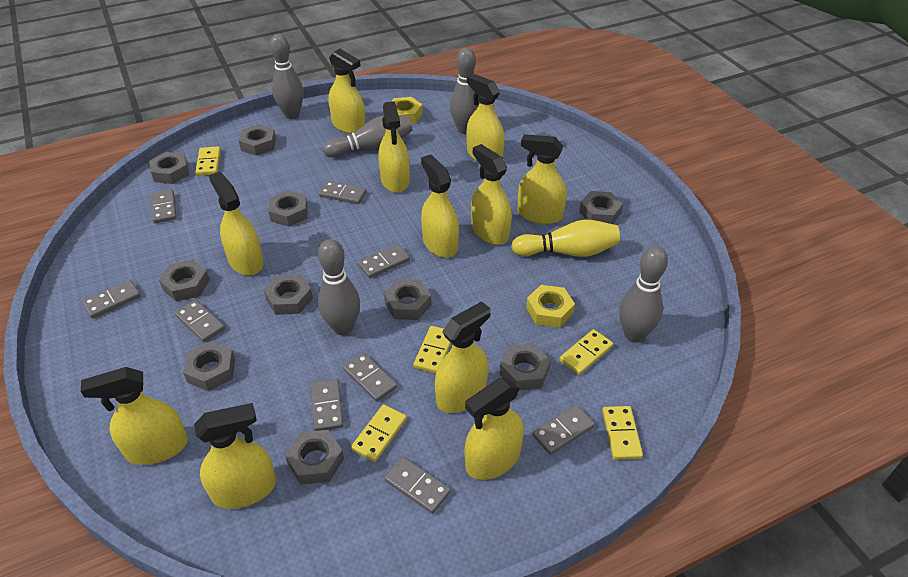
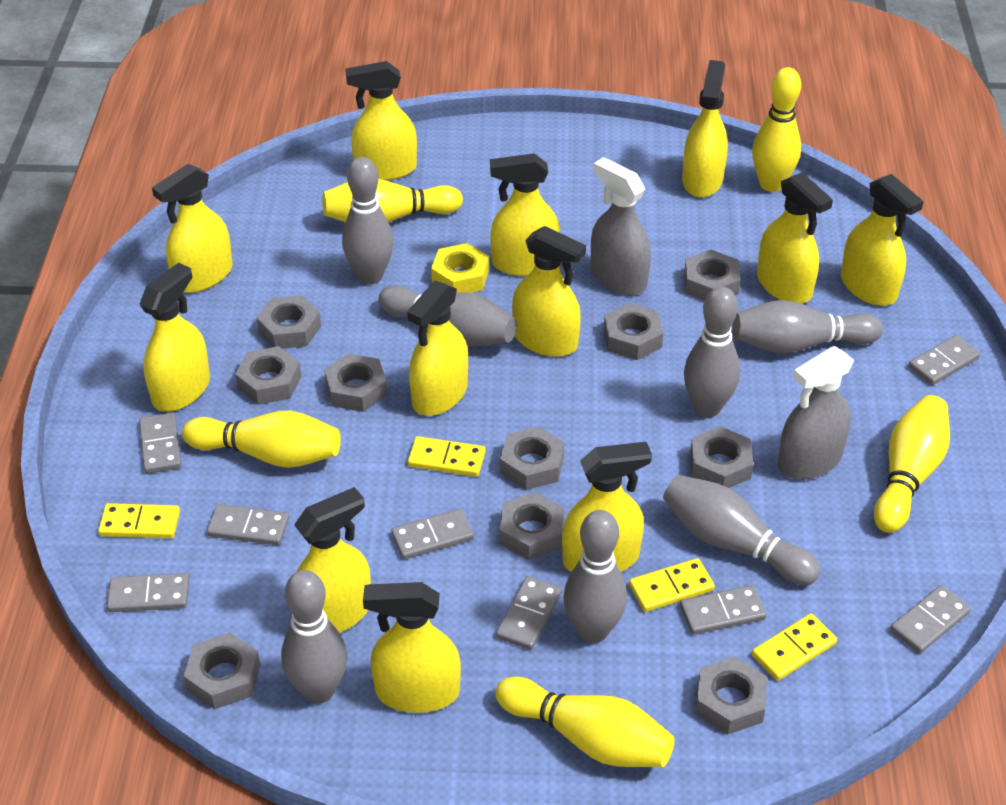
grey bowling pin: 5 -> 7
grey domino: 9 -> 8
grey spray bottle: 0 -> 2
yellow bowling pin: 1 -> 5
yellow domino: 5 -> 4
yellow nut: 2 -> 1
yellow spray bottle: 11 -> 12

